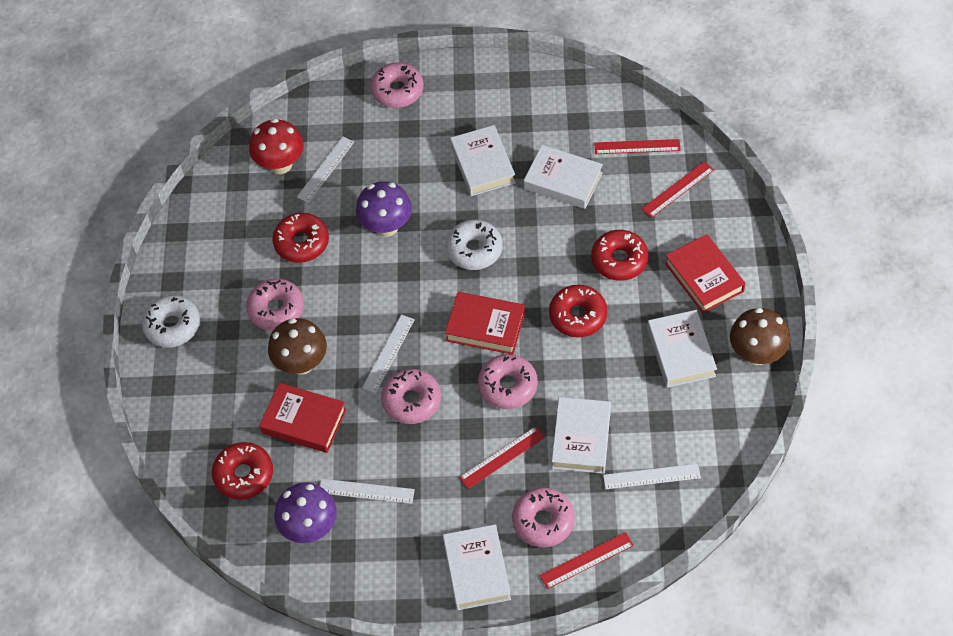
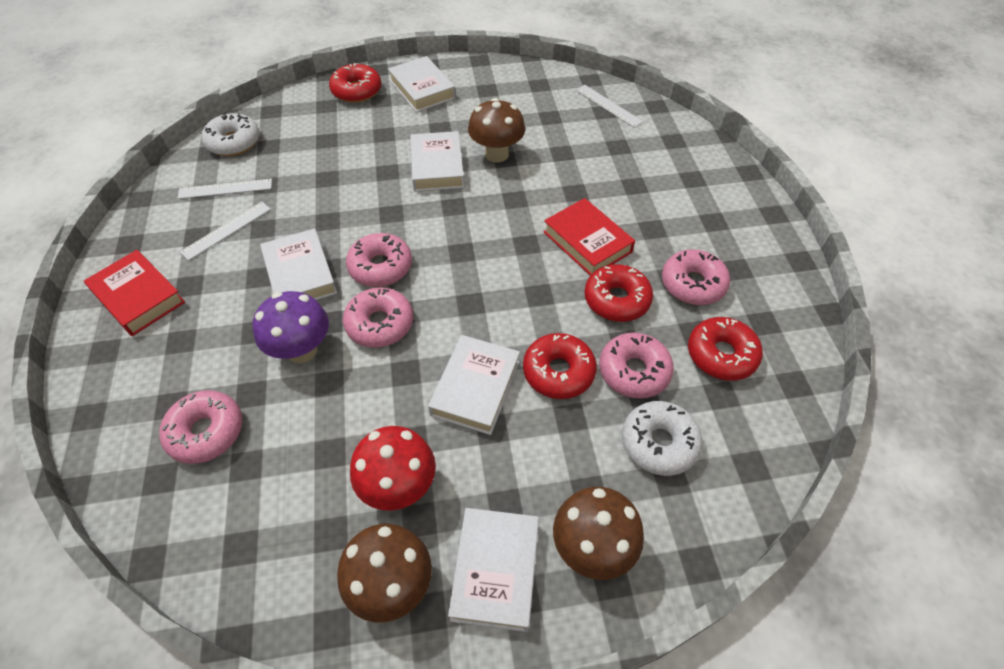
brown mushroom: 2 -> 3
purple mushroom: 2 -> 1
red book: 3 -> 2
red ruler: 4 -> 0
white ruler: 4 -> 3

